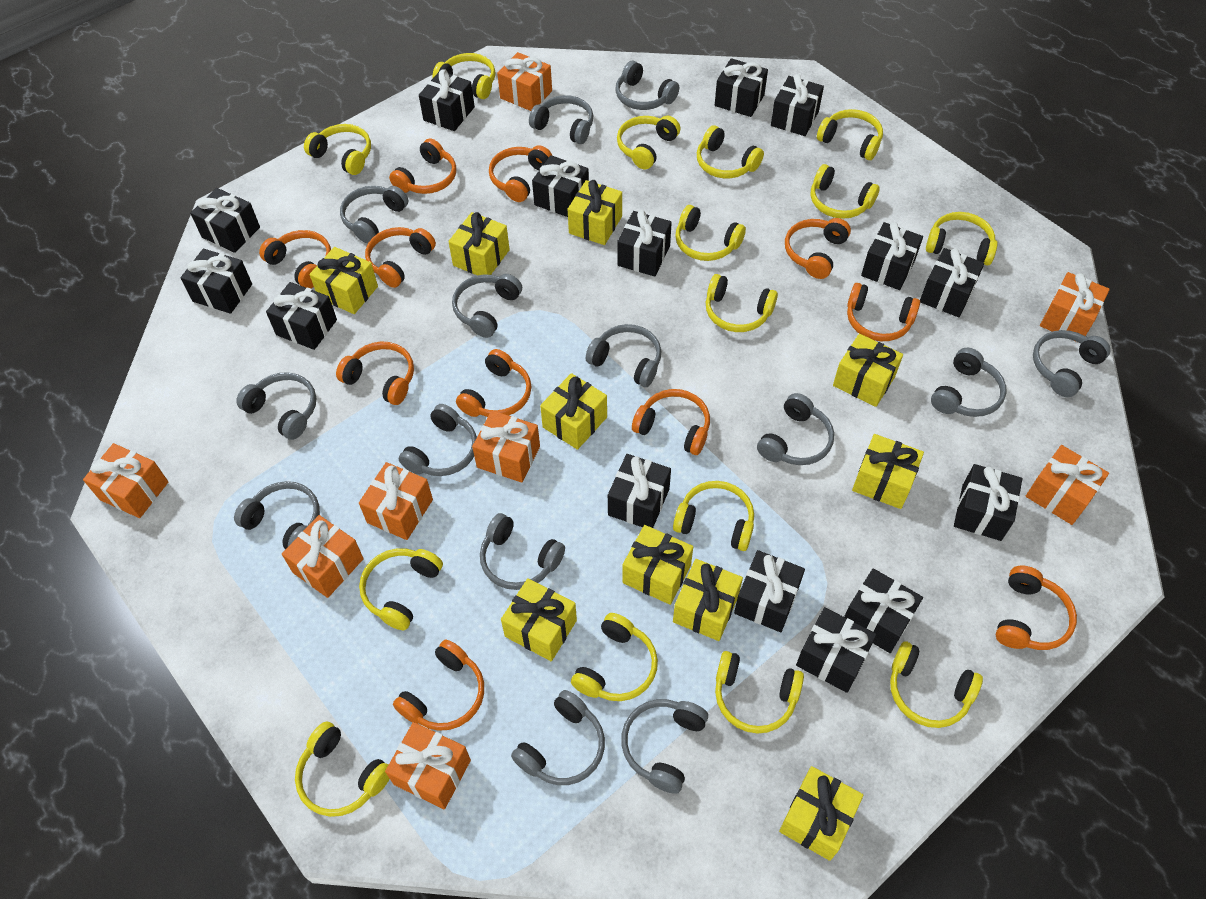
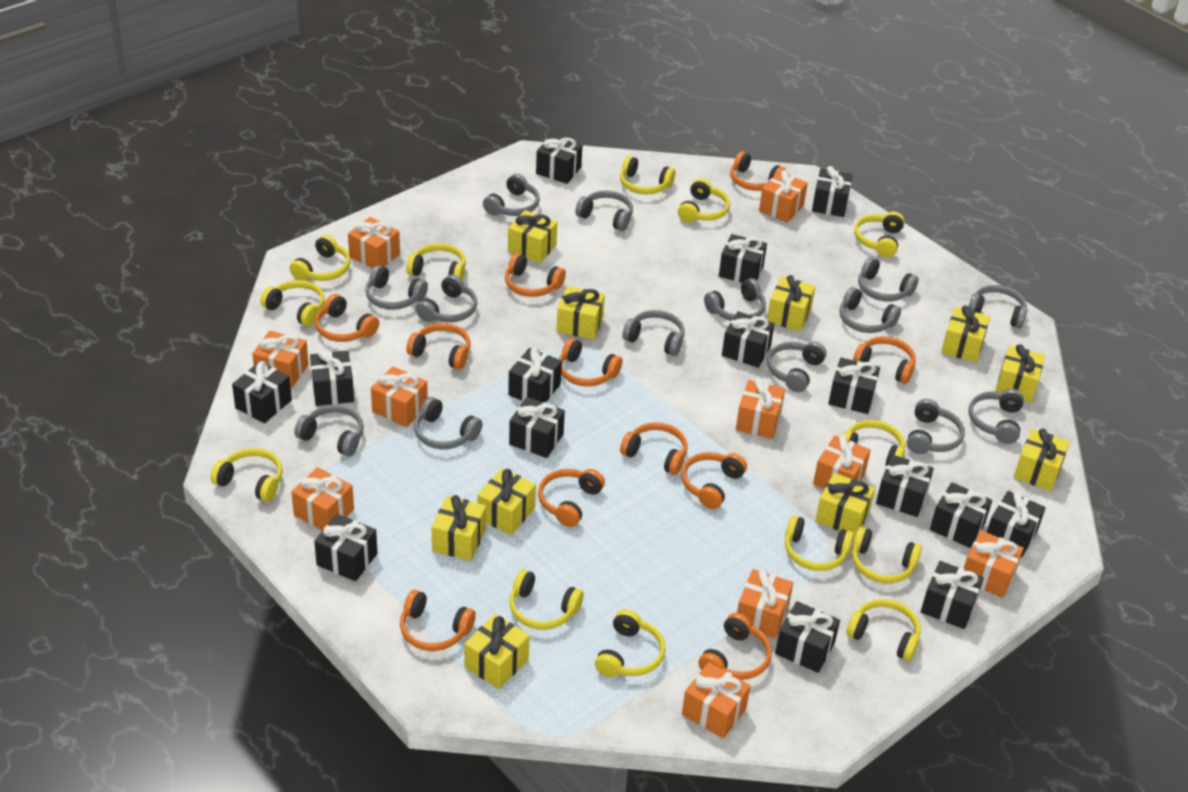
orange gift: 8 -> 10
yellow headphones: 15 -> 13

